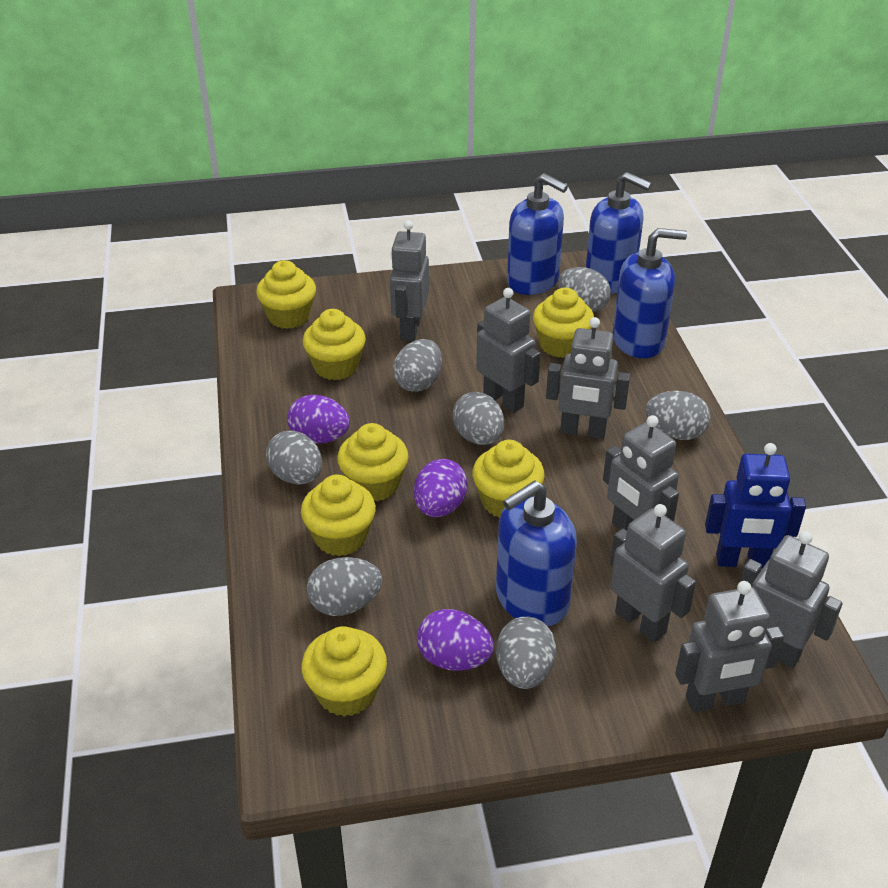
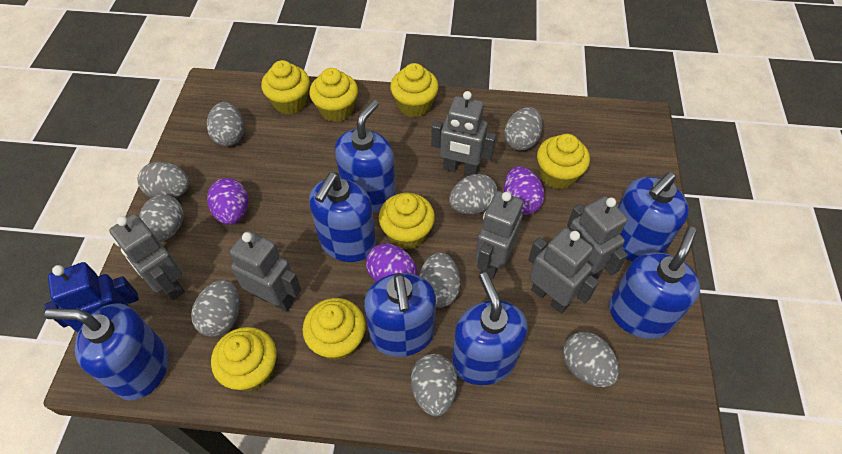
blue soap dispenser: 4 -> 7
grey egg: 7 -> 9
grey robot: 7 -> 6

